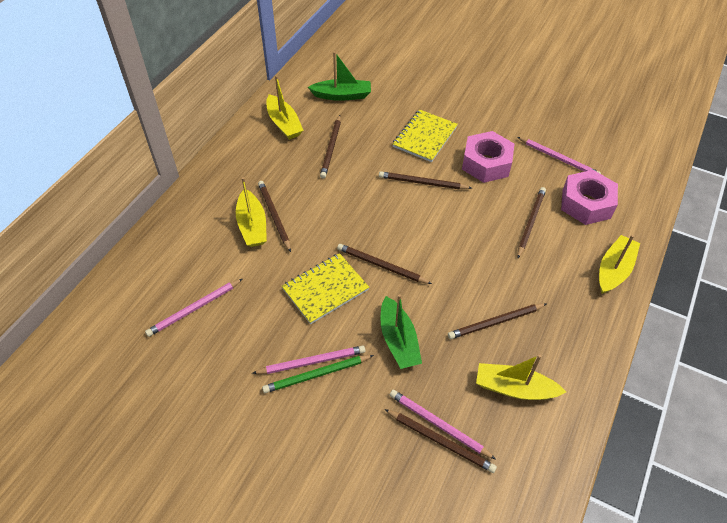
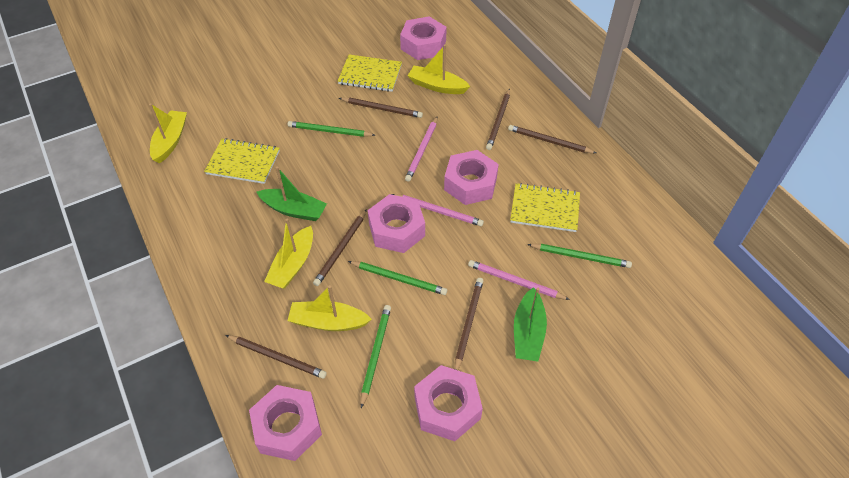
brown pencil: 7 -> 6
green pencil: 1 -> 4
pink nut: 2 -> 5
pink pencil: 4 -> 3
yellow notebook: 2 -> 3

